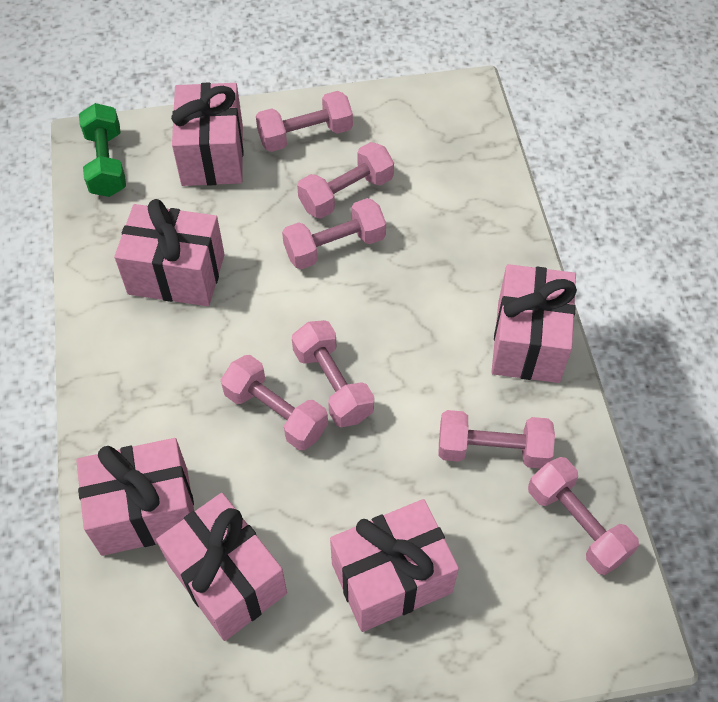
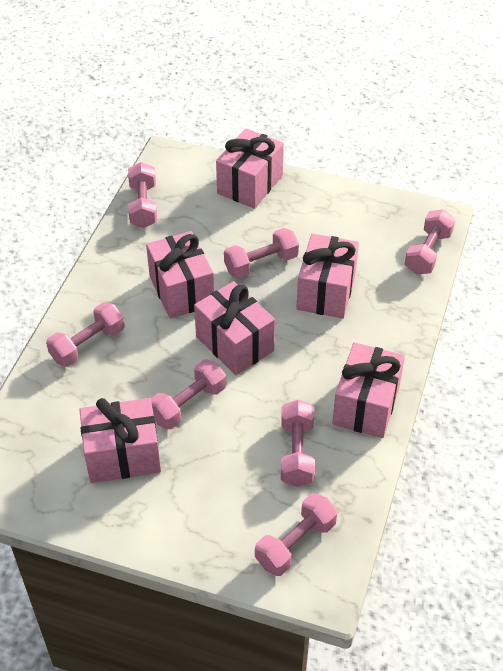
green dumbbell: 1 -> 0

